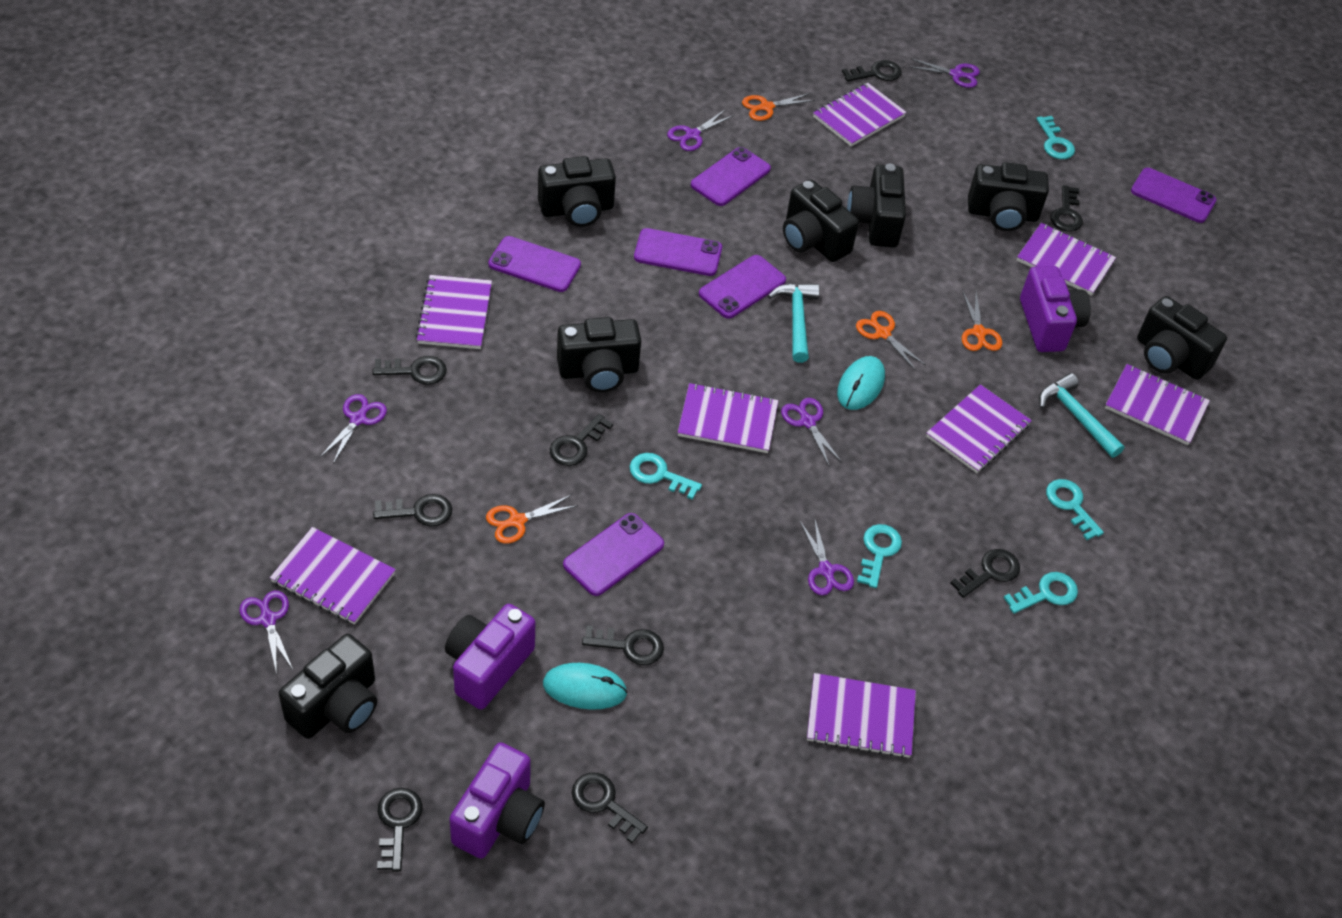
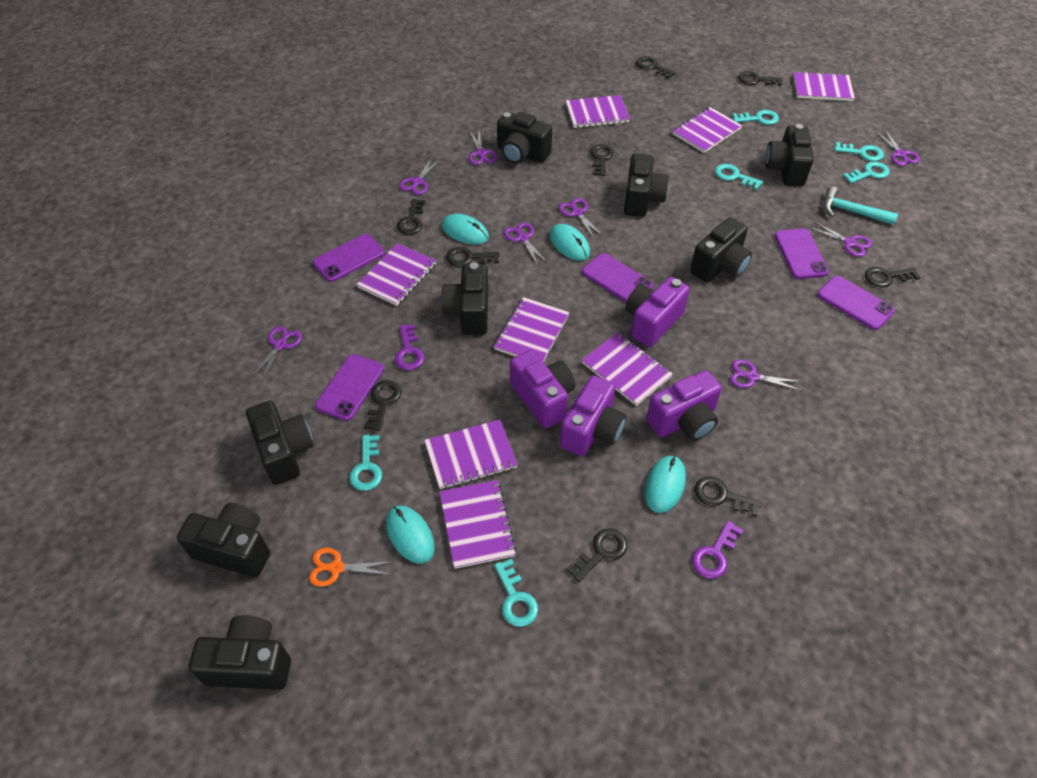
black camera: 7 -> 8
orange scissors: 4 -> 1
purple camera: 3 -> 4
purple key: 0 -> 2
purple phone: 6 -> 5
purple scissors: 6 -> 8
turquoise hammer: 2 -> 1
turquoise key: 5 -> 6
turquoise mouse: 2 -> 4

